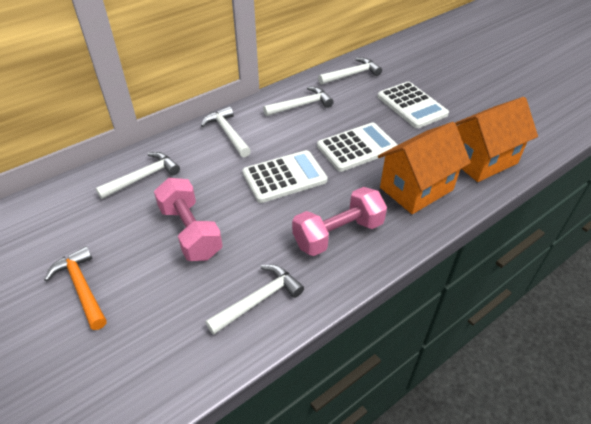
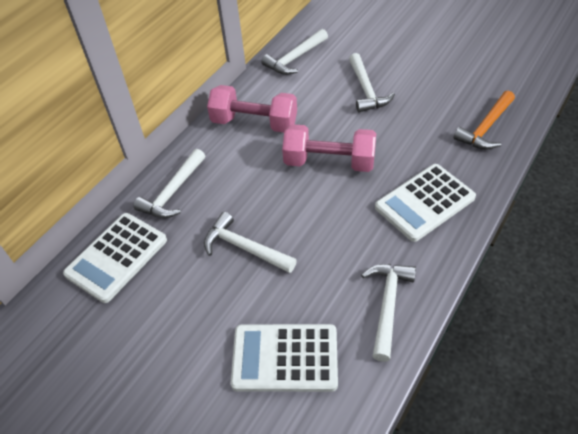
orange house: 2 -> 0

